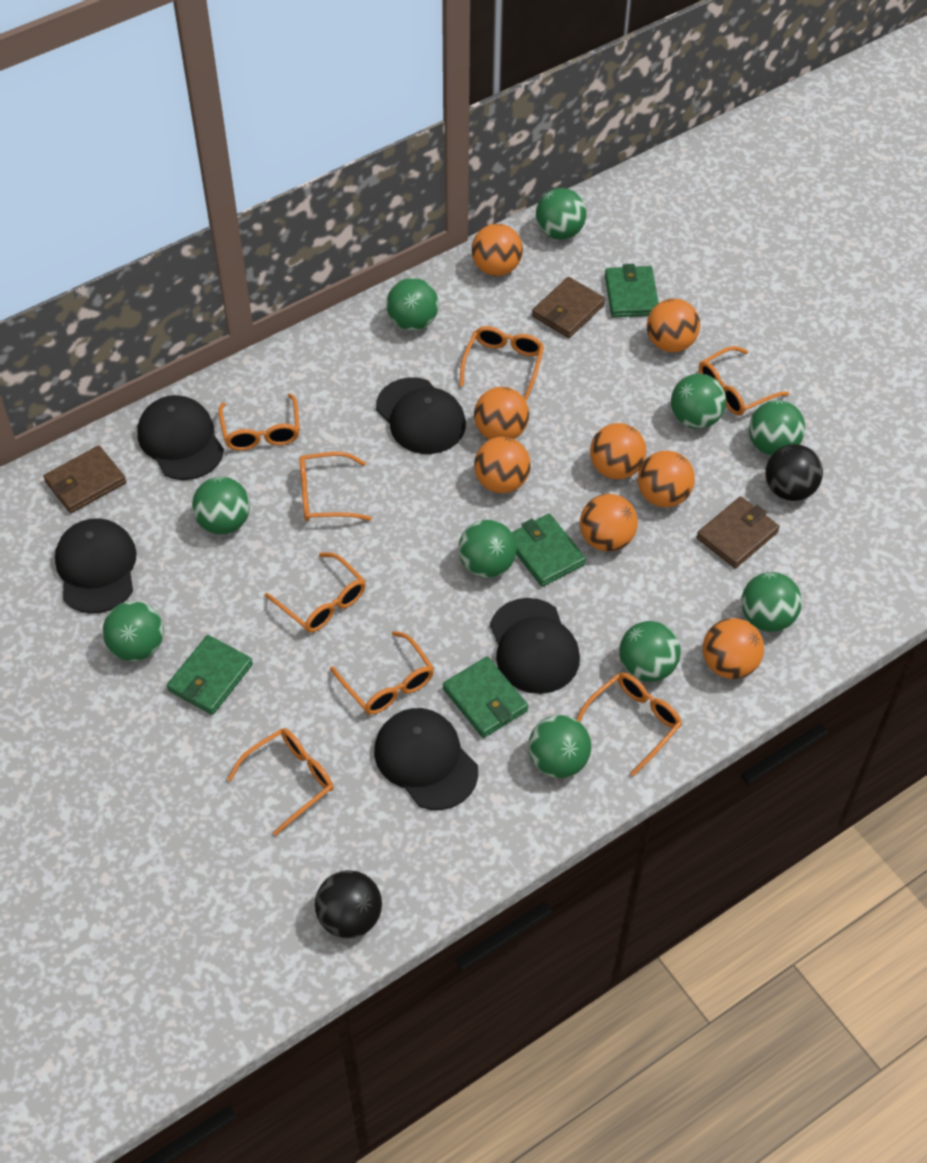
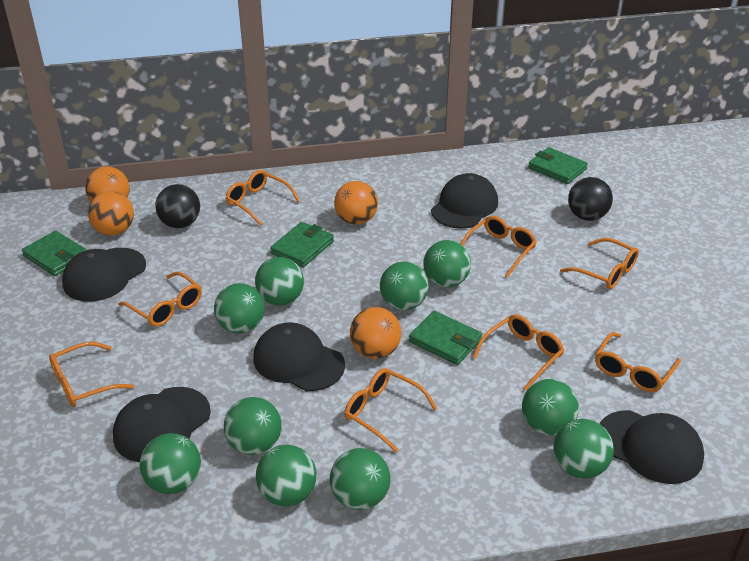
brown wallet: 3 -> 0
orange ball: 8 -> 4

